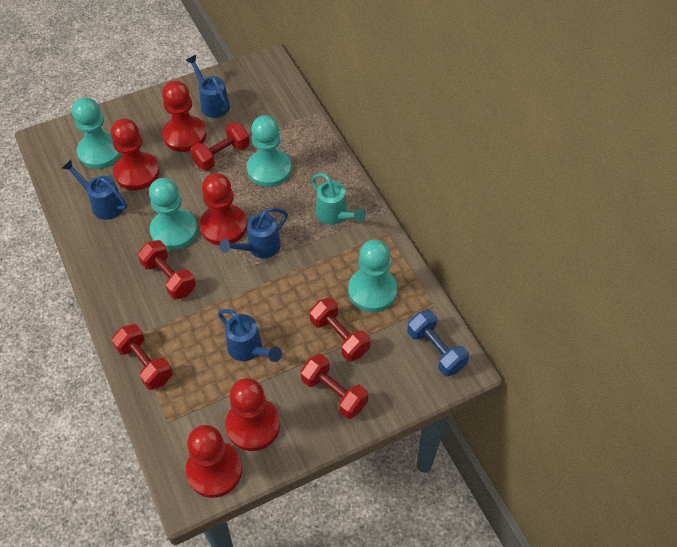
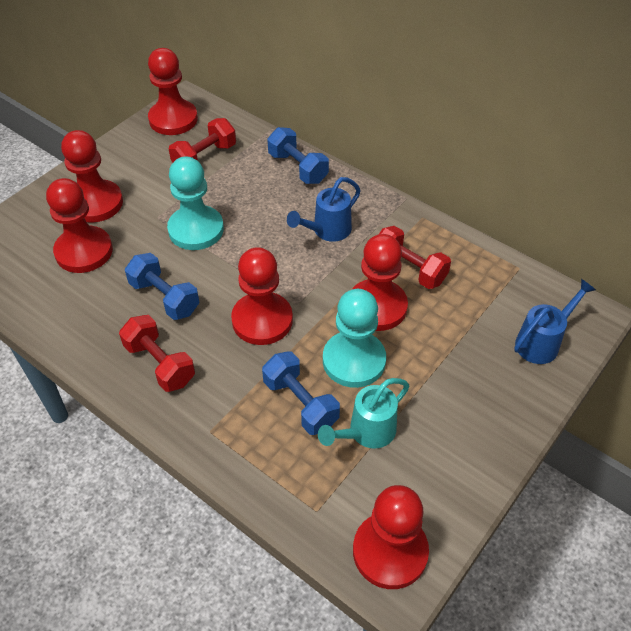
blue dumbbell: 1 -> 3
blue watering can: 4 -> 2
red dumbbell: 5 -> 3
red pawn: 5 -> 6
turquoise pawn: 4 -> 2

